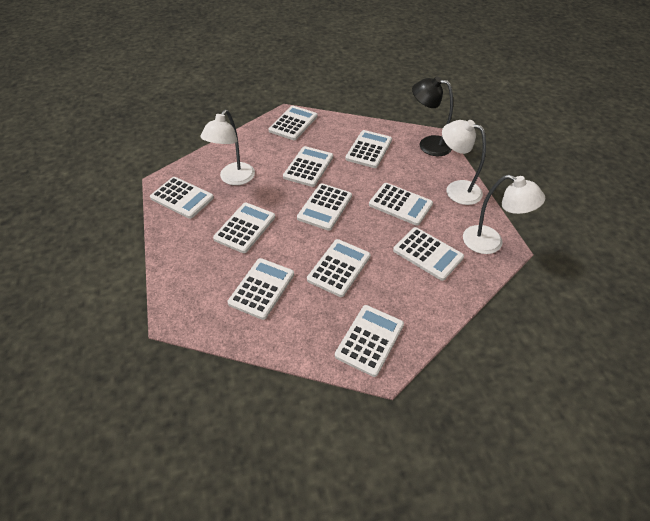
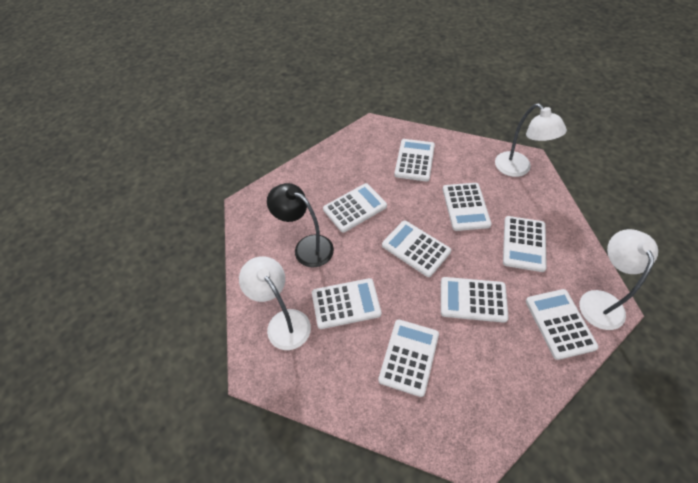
white calculator: 11 -> 9

